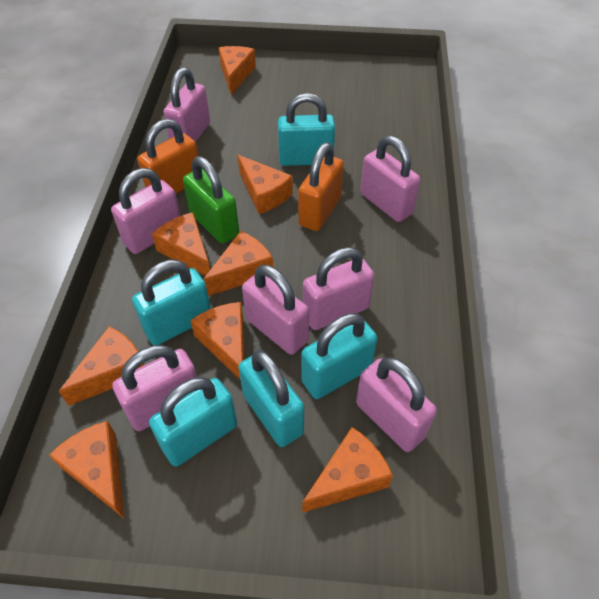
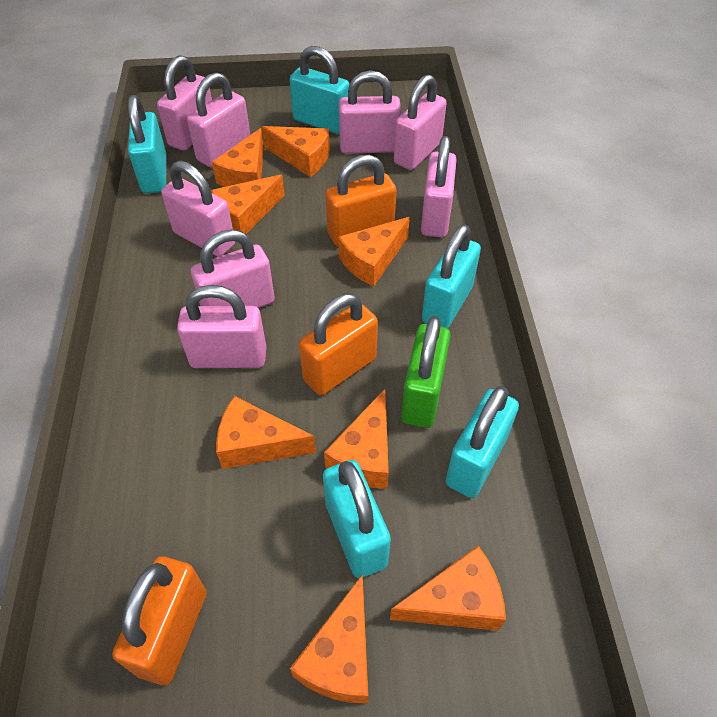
orange padlock: 2 -> 3
pink padlock: 7 -> 8

